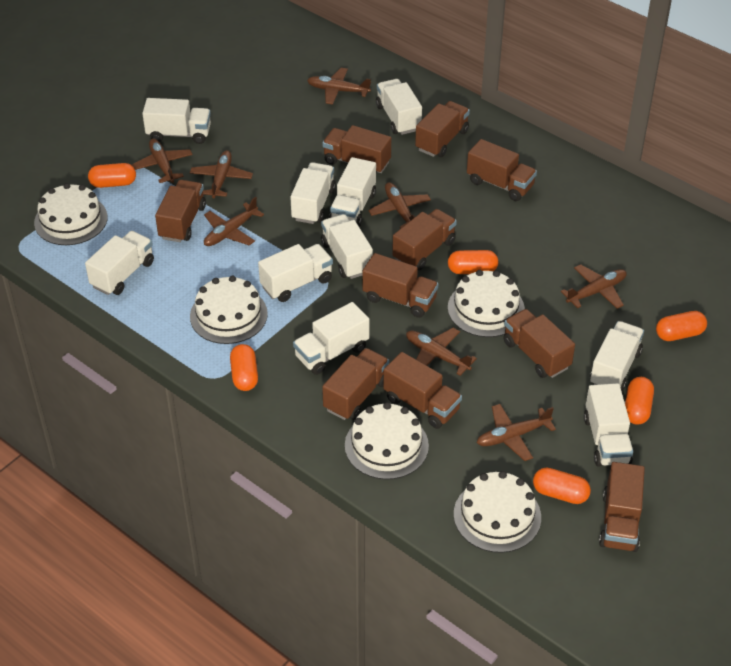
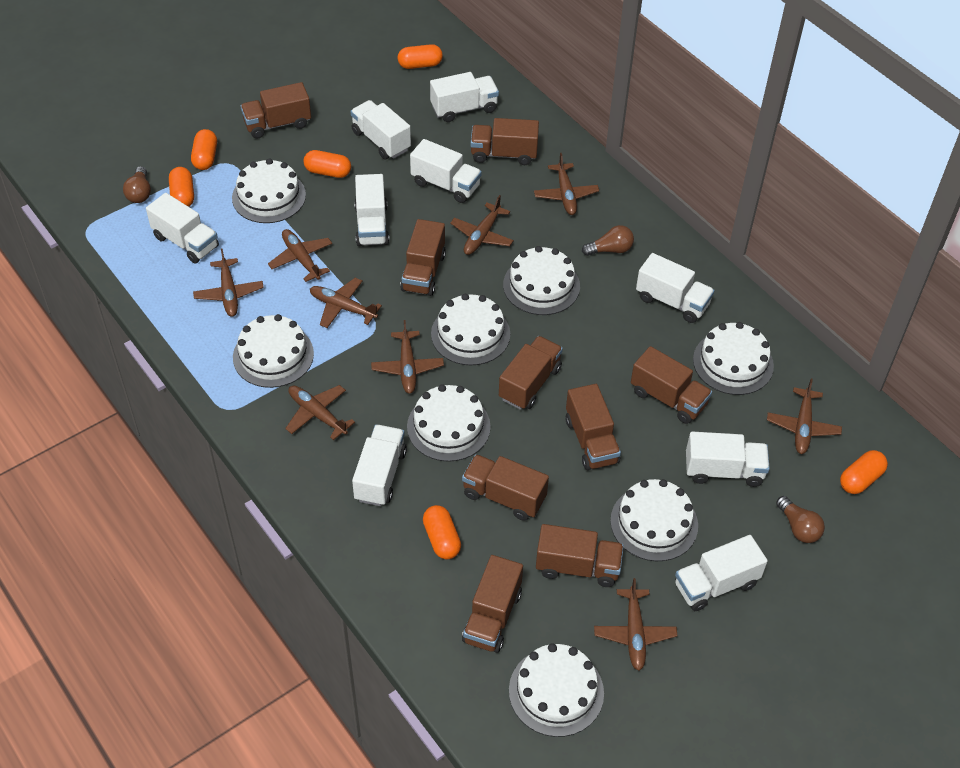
brown light bulb: 0 -> 3
brown plane: 8 -> 9
brown truck: 10 -> 9
white cake: 5 -> 8
white truck: 10 -> 9

